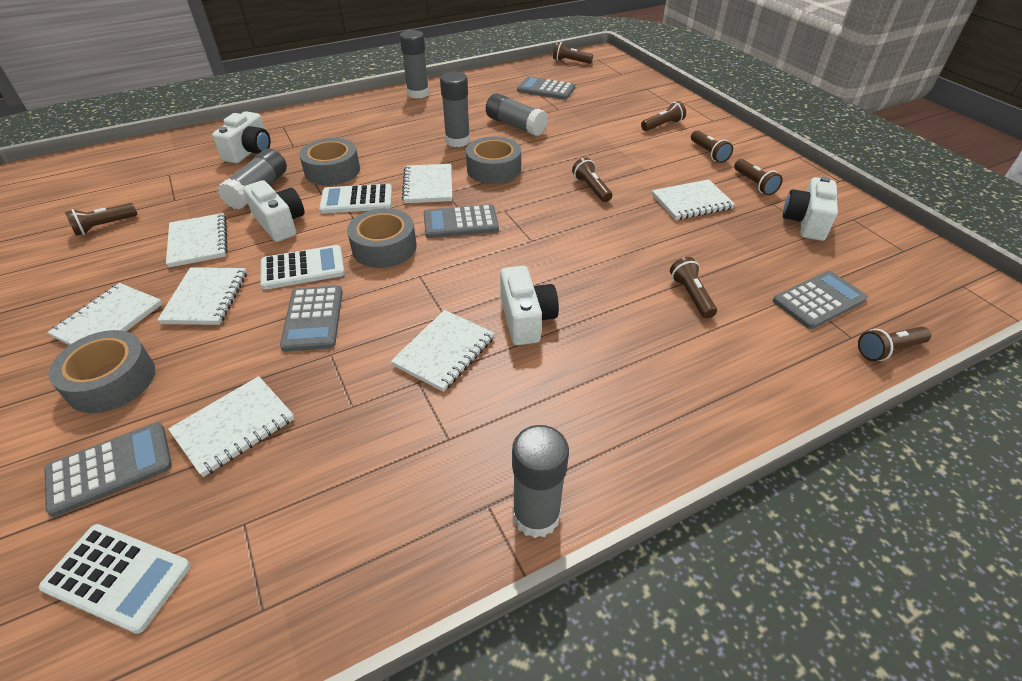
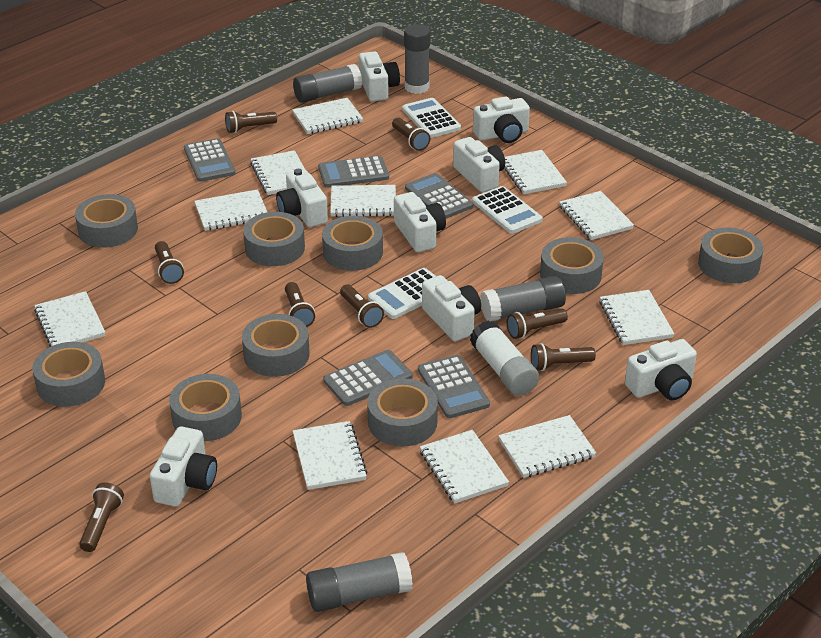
grey glue stick: 5 -> 4
grey tape: 4 -> 9
white camera: 4 -> 8
white glue stick: 0 -> 1
white notebook: 7 -> 11

